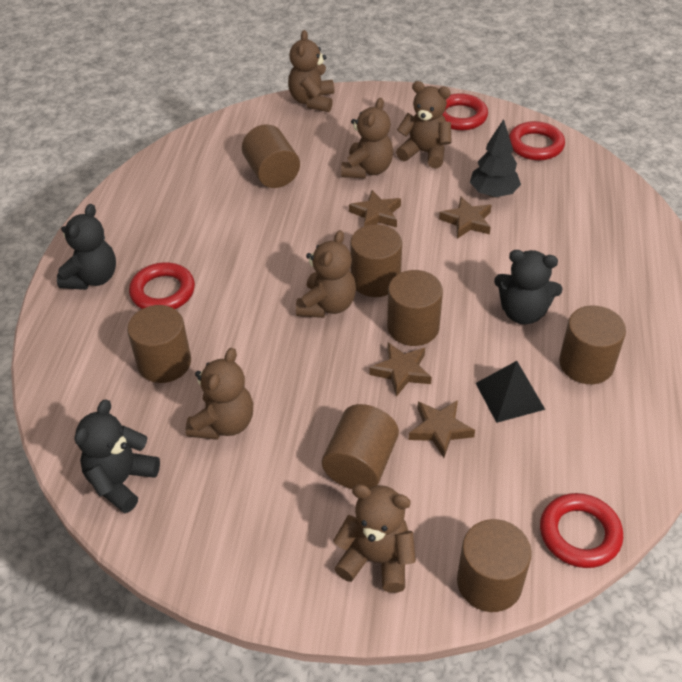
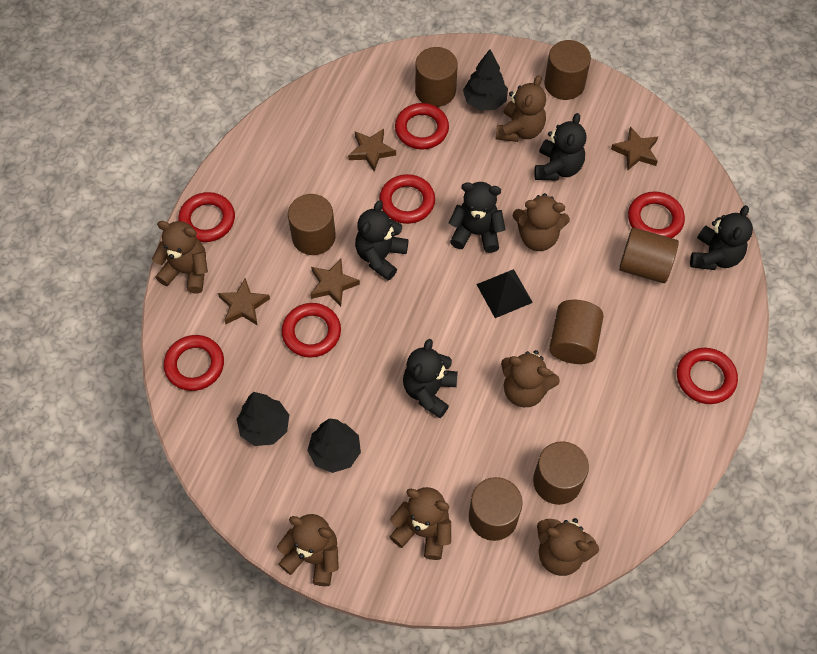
black teddy bear: 3 -> 5
black tree: 1 -> 3
brown teddy bear: 6 -> 7
red ring: 4 -> 7

